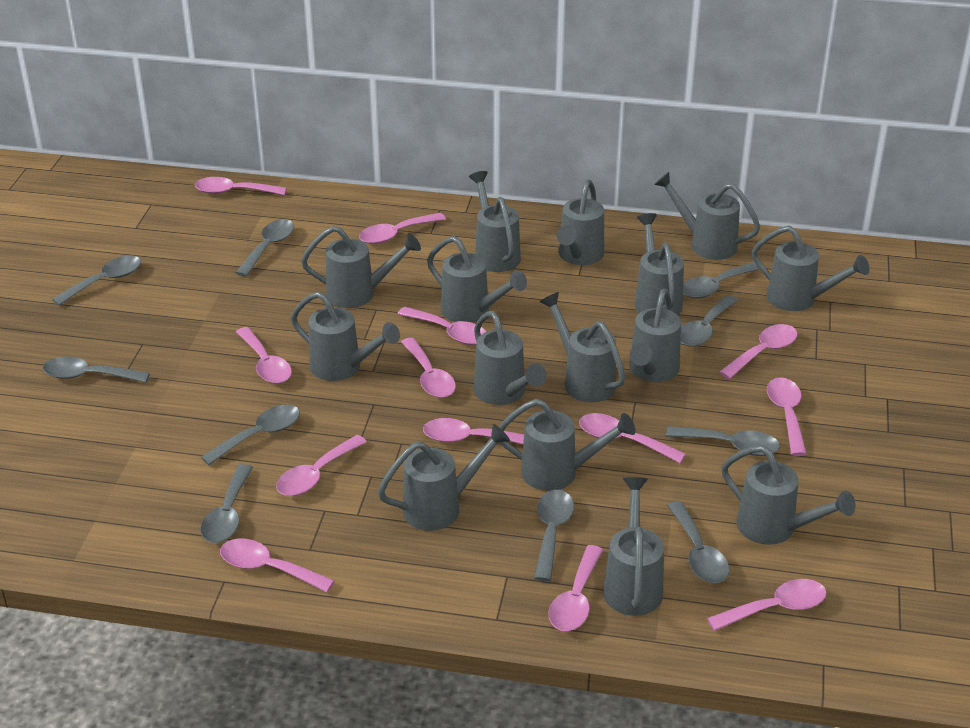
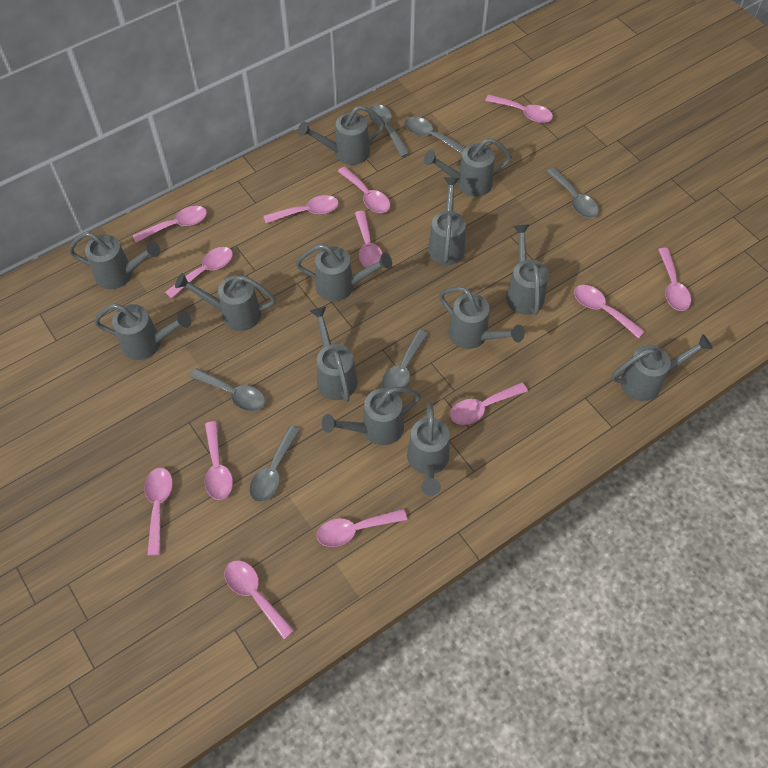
grey spoon: 10 -> 6
grey watering can: 15 -> 13

